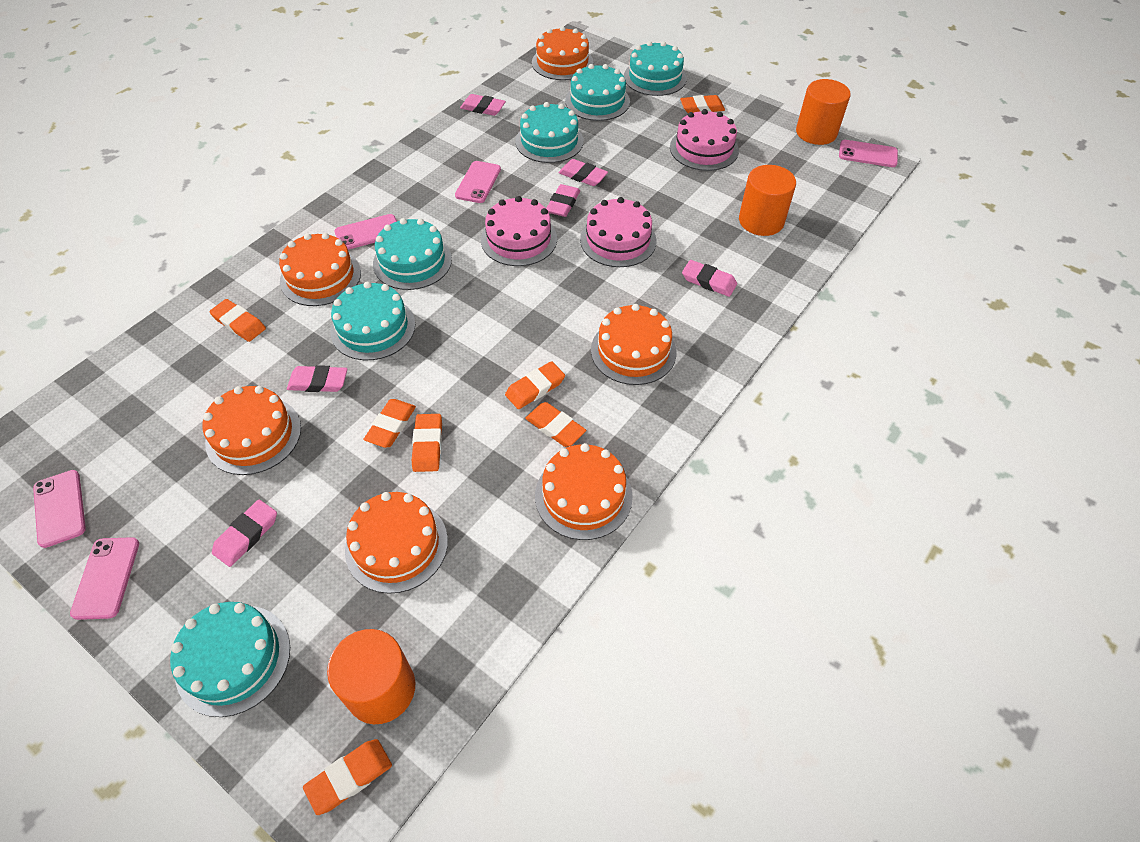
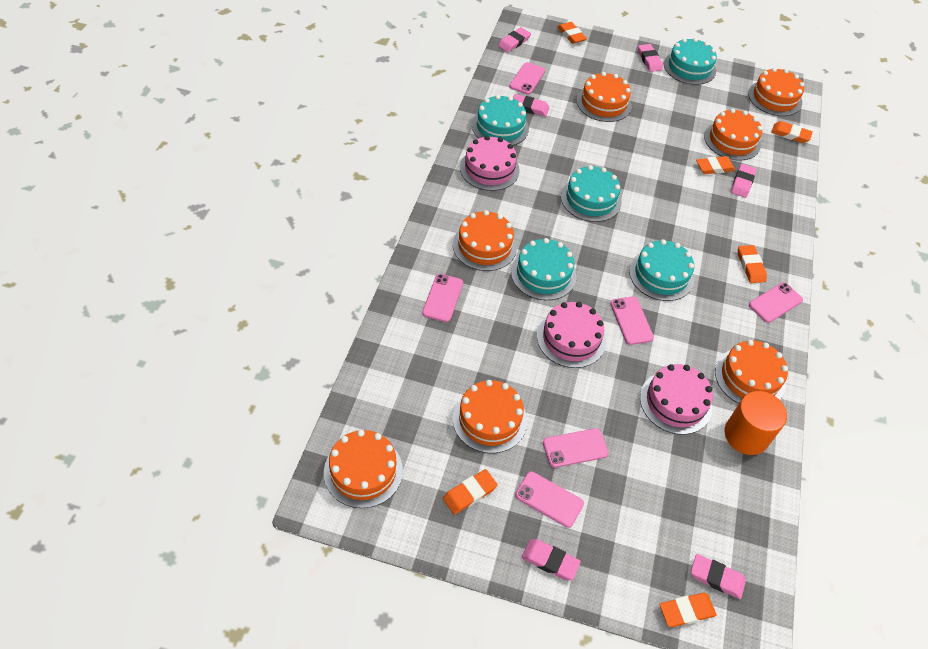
orange cake: 6 -> 7
orange cylinder: 3 -> 1
orange eraser: 7 -> 6
pink phone: 5 -> 6
turquoise cake: 6 -> 5

